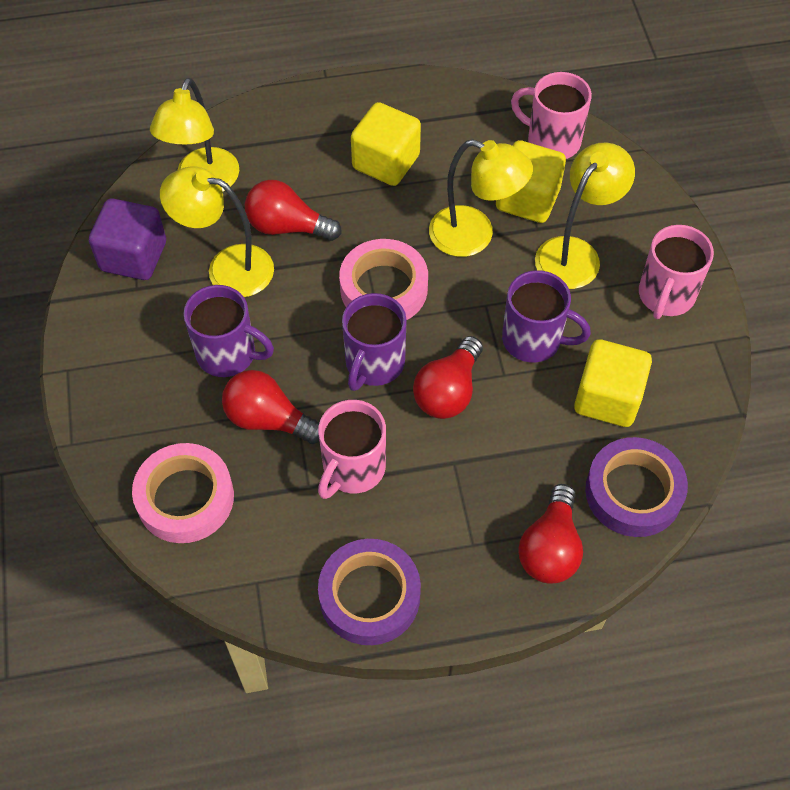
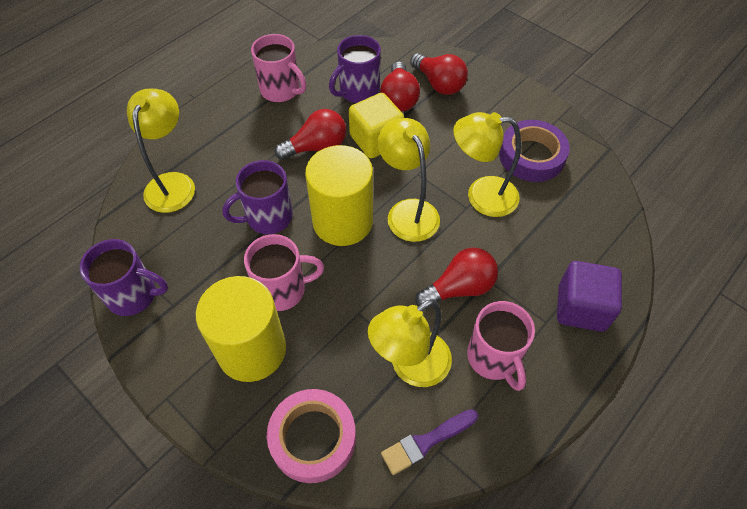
pink tape: 2 -> 1
purple brush: 0 -> 1
purple tape: 2 -> 1
yellow cube: 3 -> 1
yellow cylinder: 0 -> 2

